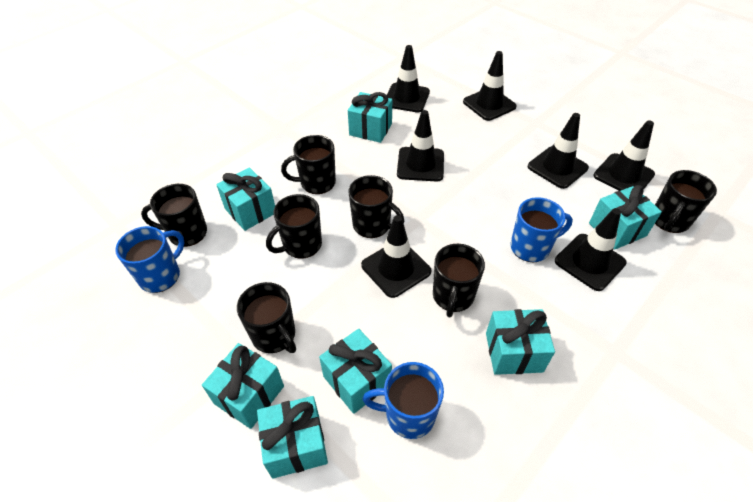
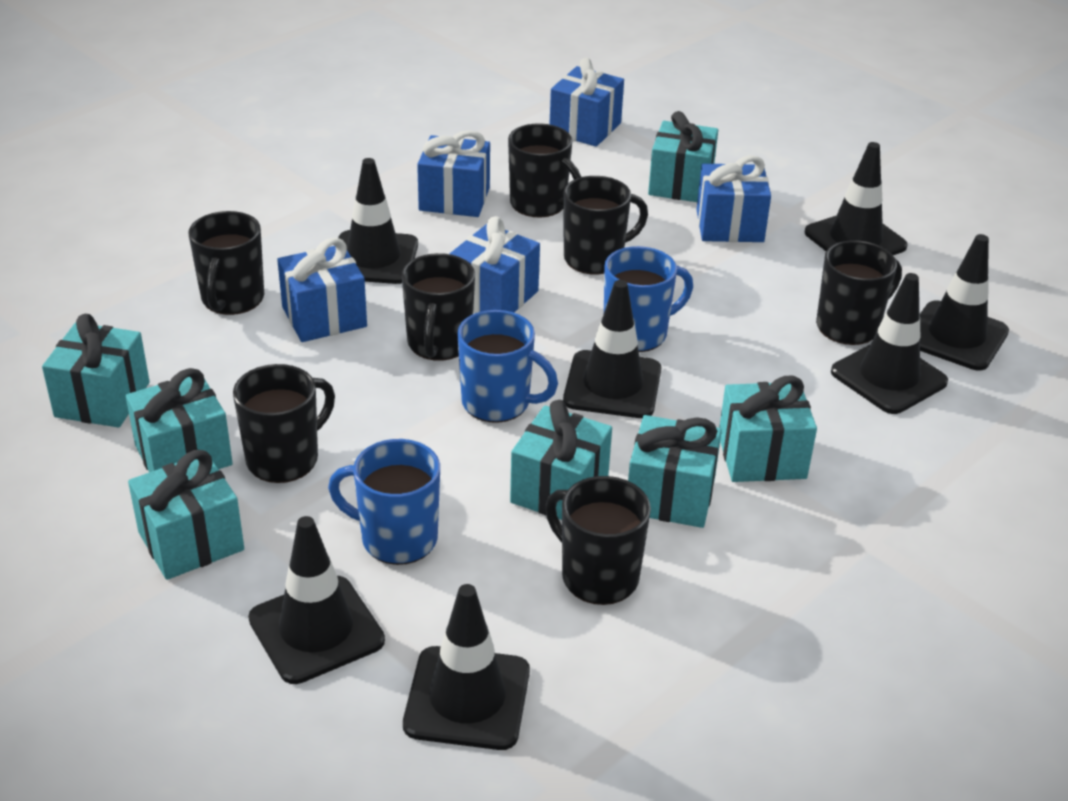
blue gift: 0 -> 5

